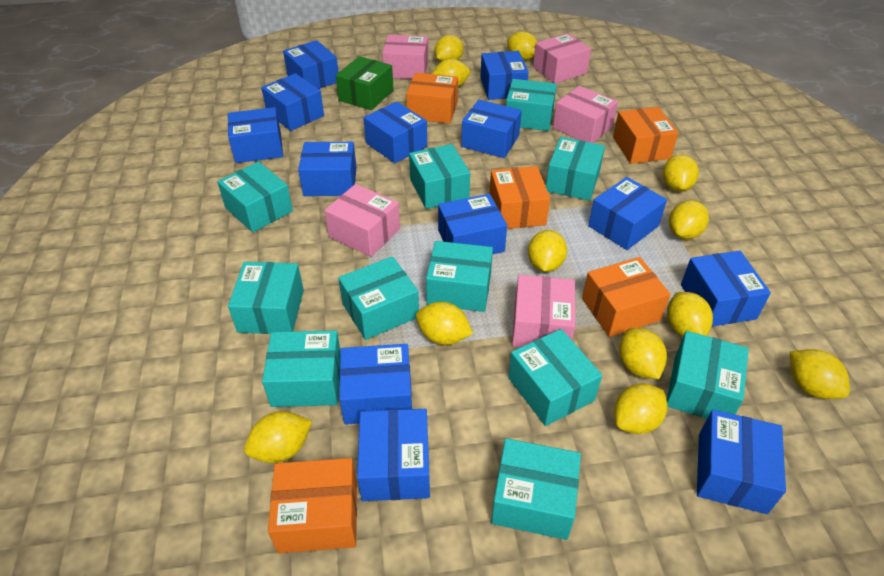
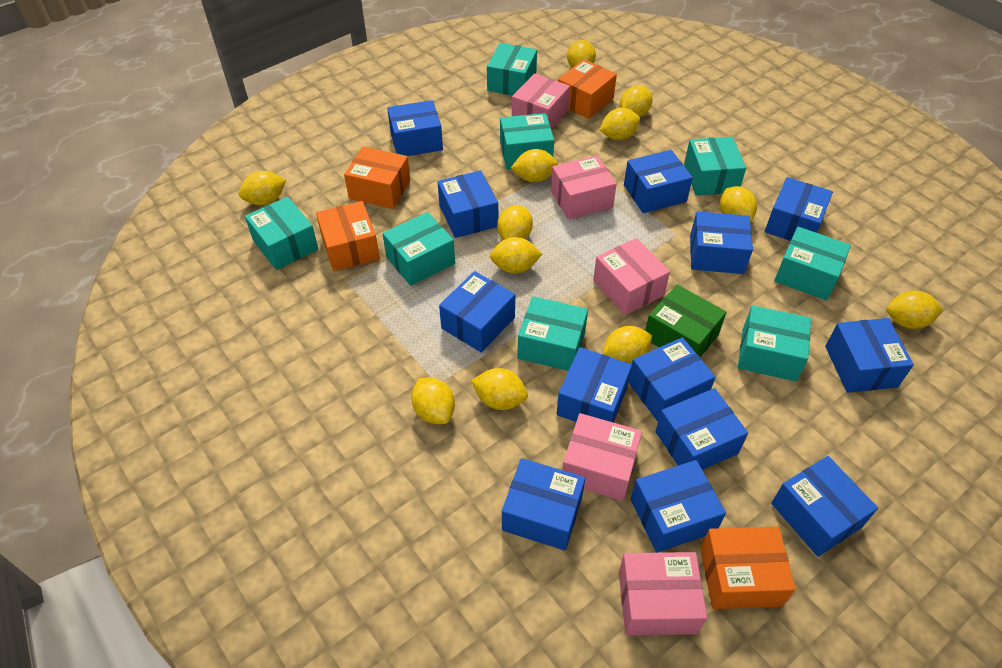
orange box: 5 -> 4
turquoise box: 11 -> 8

